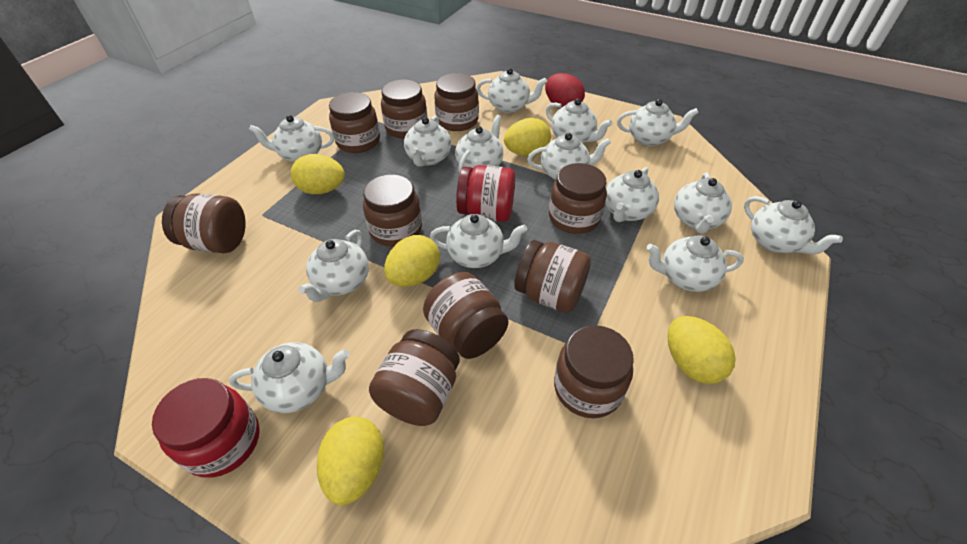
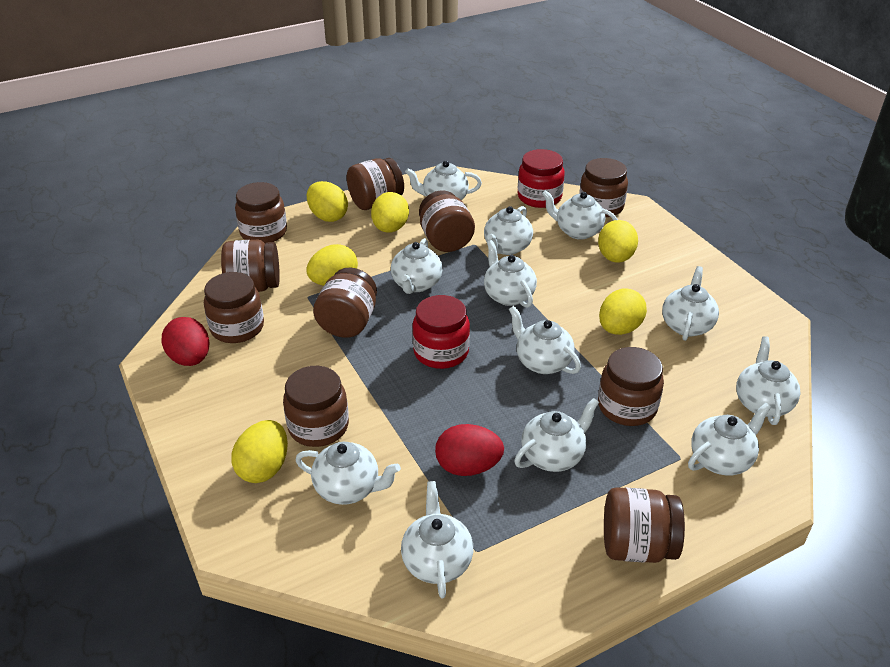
red egg: 1 -> 2
white teapot: 14 -> 12
yellow egg: 5 -> 6

